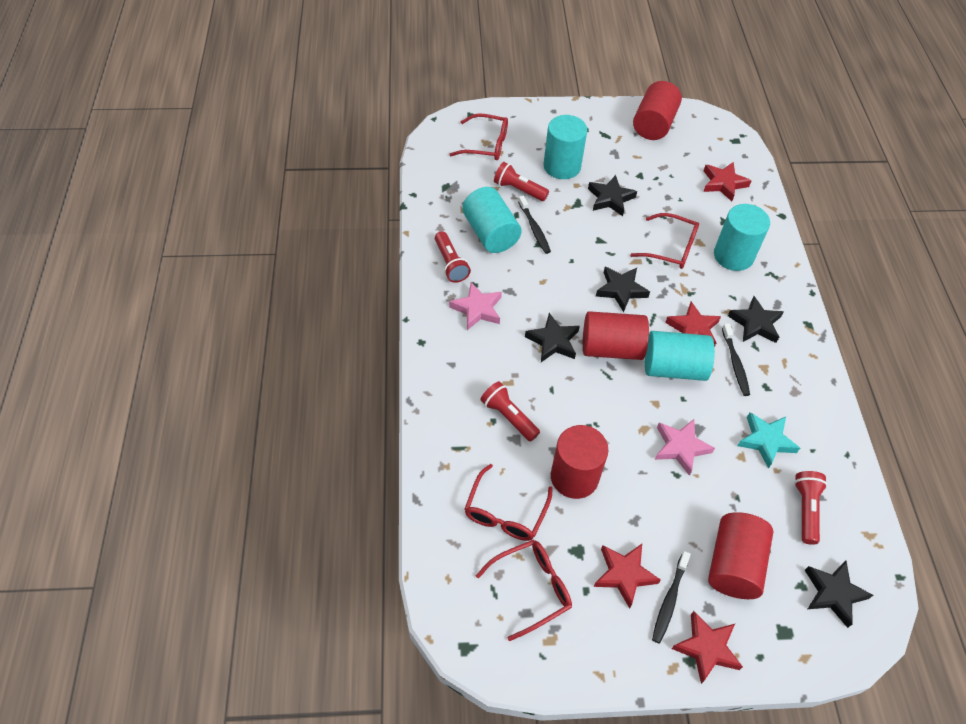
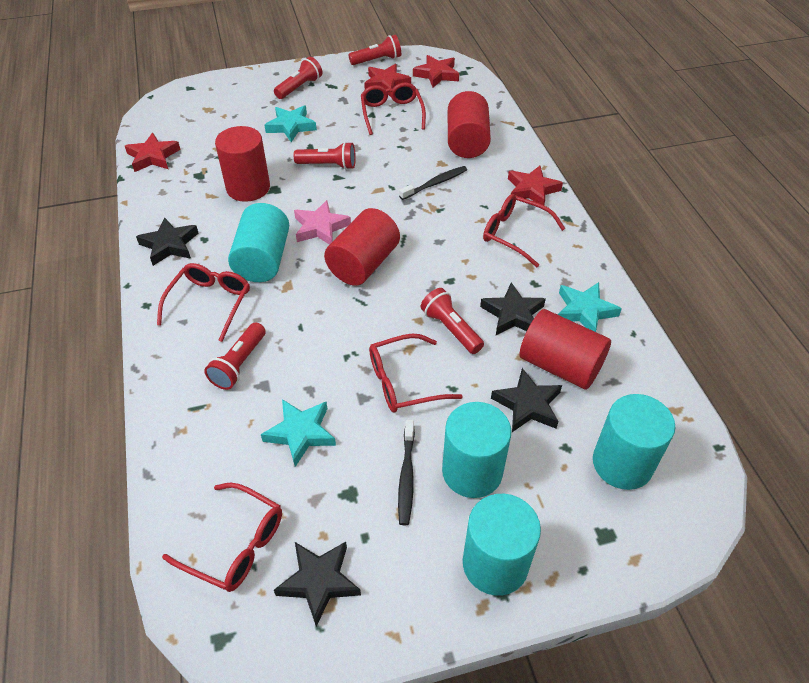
black star: 5 -> 4
black toothbrush: 3 -> 2
pink star: 2 -> 1
red flashlight: 4 -> 5
red glasses: 4 -> 5
turquoise star: 1 -> 3

